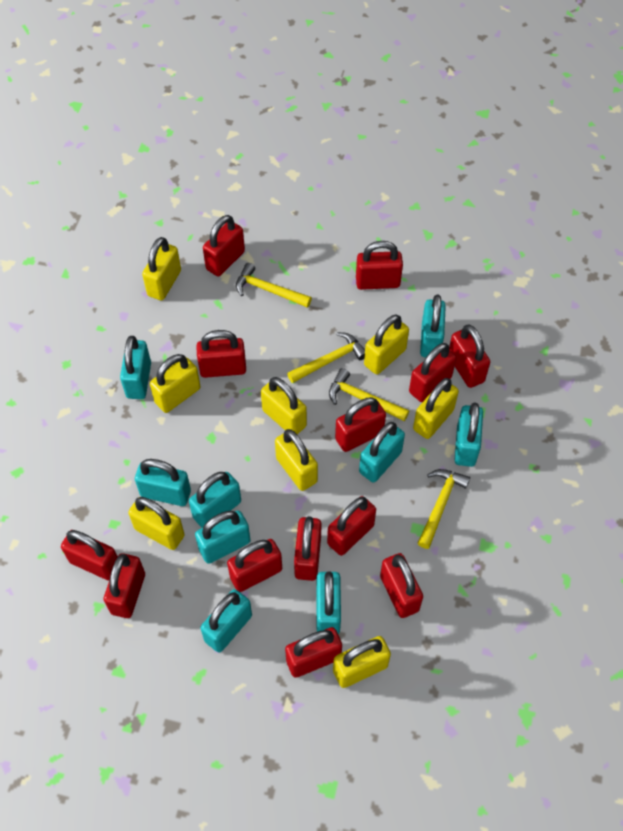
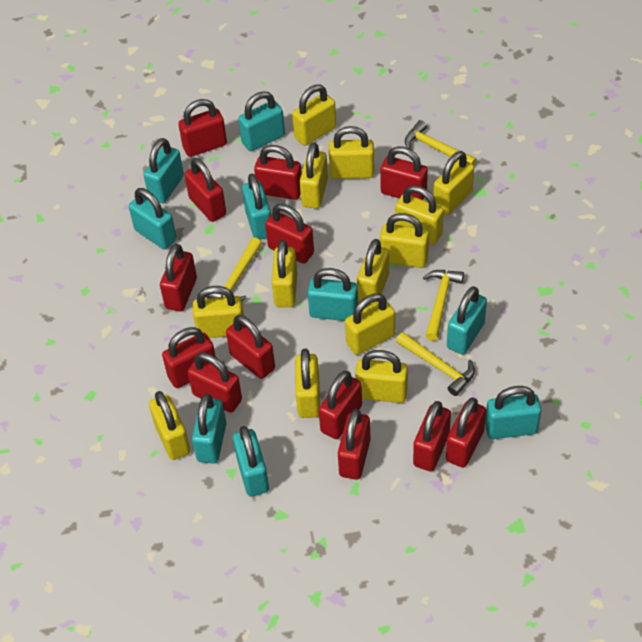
yellow padlock: 8 -> 13

